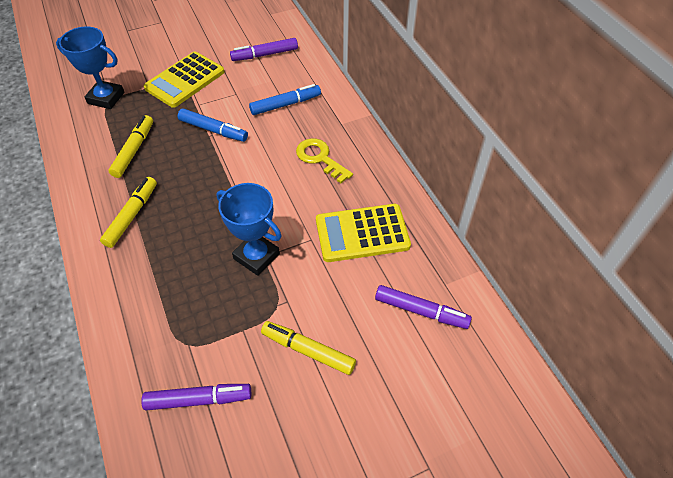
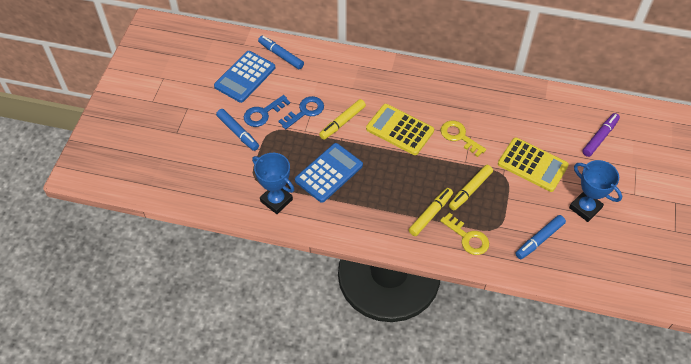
blue calculator: 0 -> 2
blue key: 0 -> 2
blue marker: 2 -> 3
purple marker: 3 -> 1
yellow key: 1 -> 2

